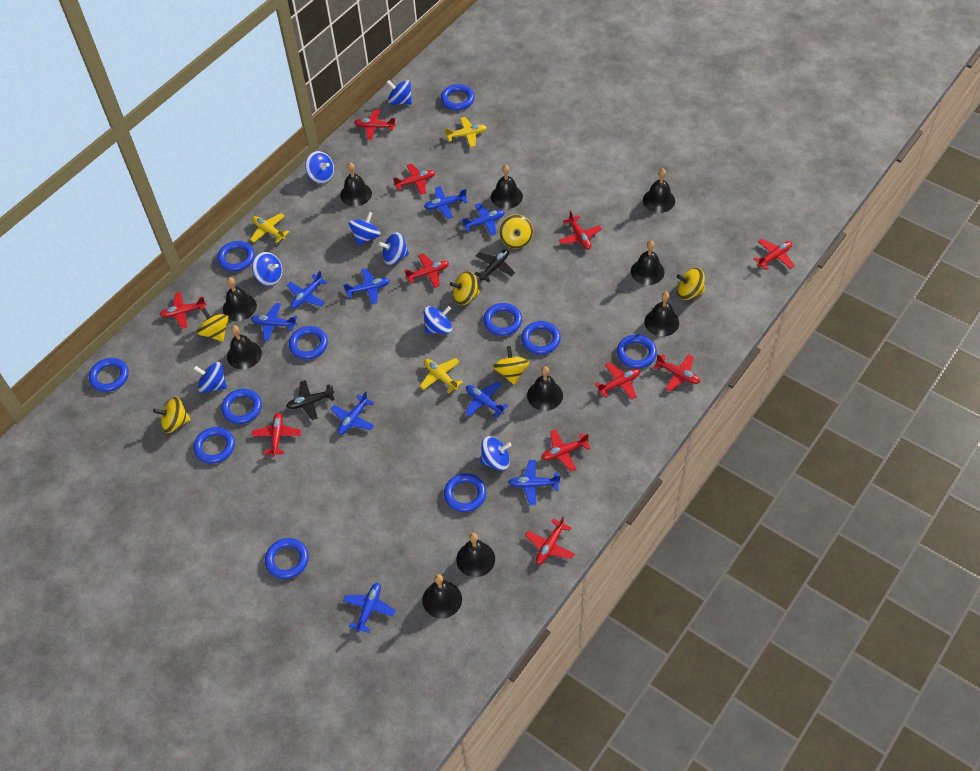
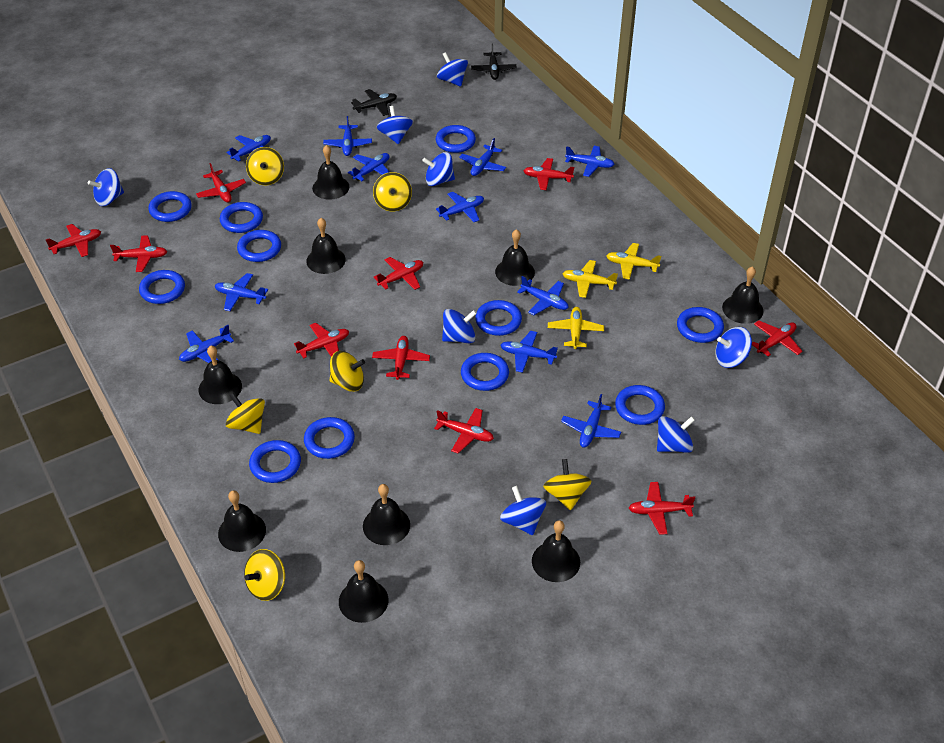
black bell: 10 -> 9
blue plane: 9 -> 11
red plane: 11 -> 10

